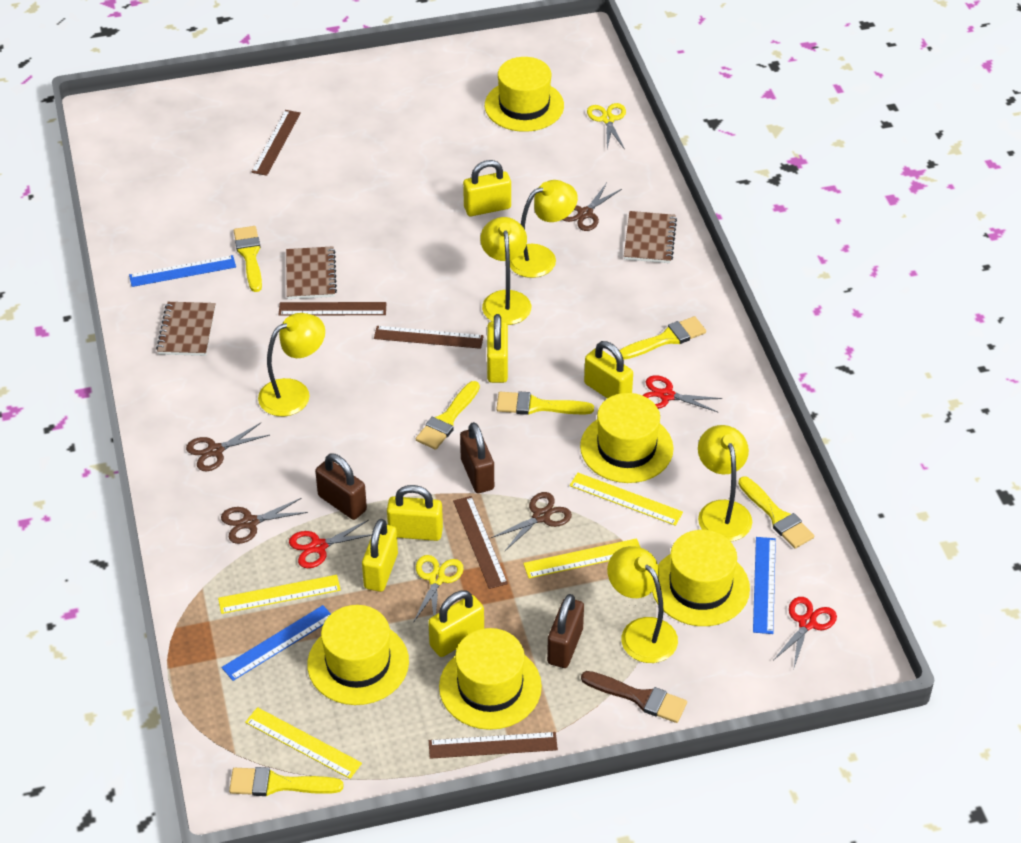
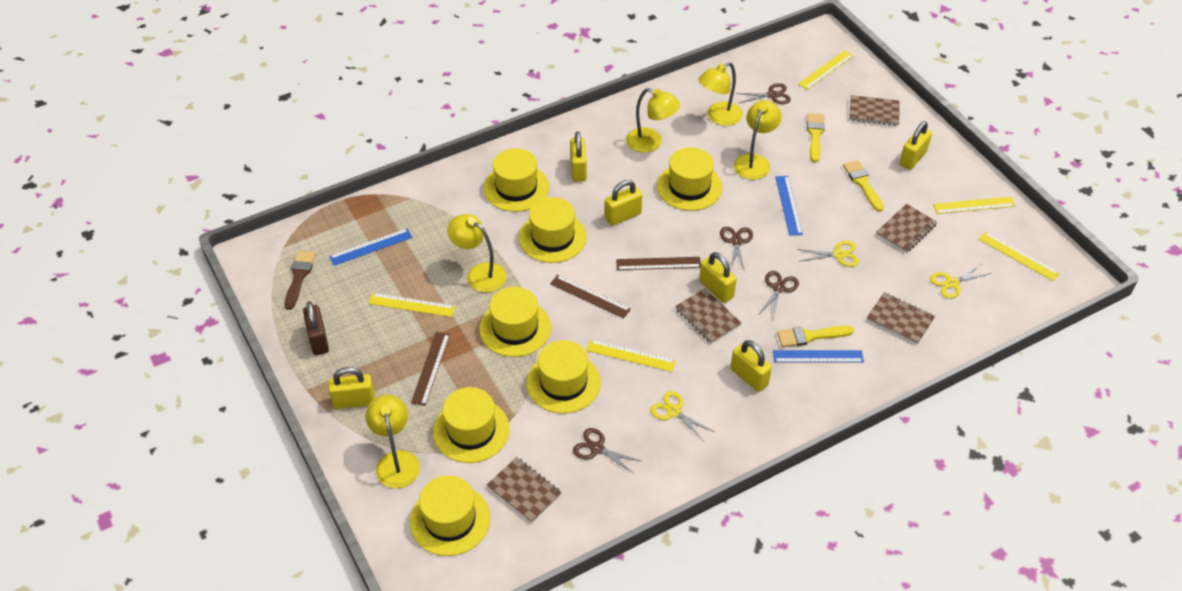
brown notebook: 3 -> 5
brown padlock: 3 -> 1
brown ruler: 5 -> 3
red scissors: 3 -> 0
yellow brush: 6 -> 3
yellow hat: 5 -> 7
yellow ruler: 4 -> 5
yellow scissors: 2 -> 3

